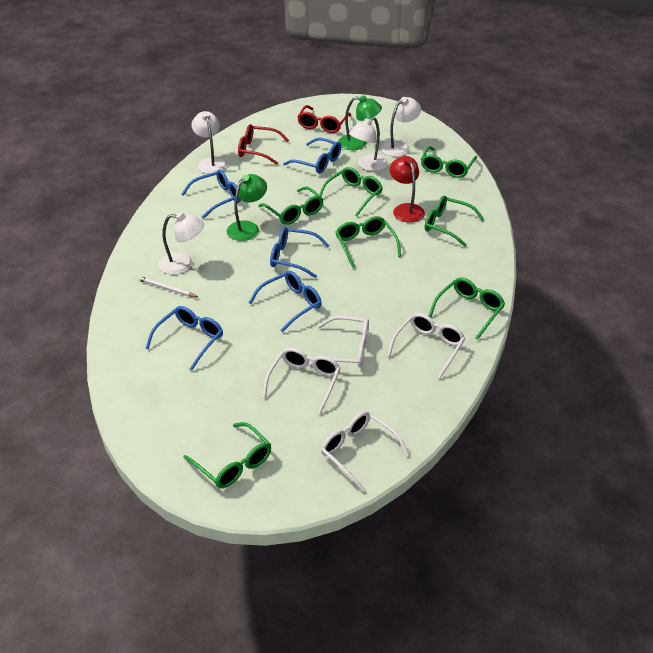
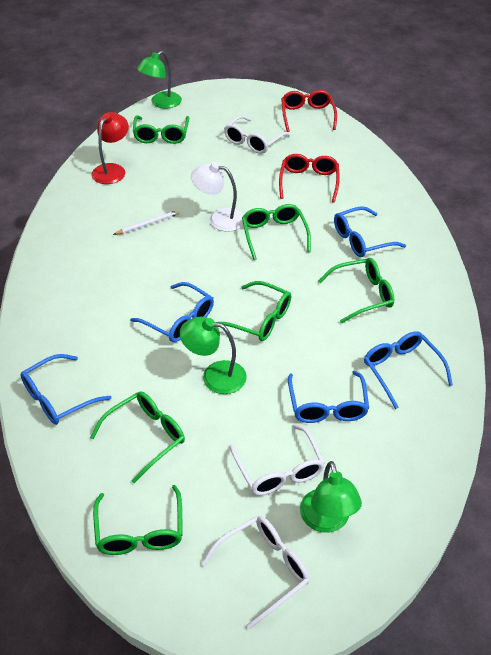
green glasses: 7 -> 6
green lamp: 2 -> 3
white glasses: 4 -> 3
white lamp: 4 -> 1

